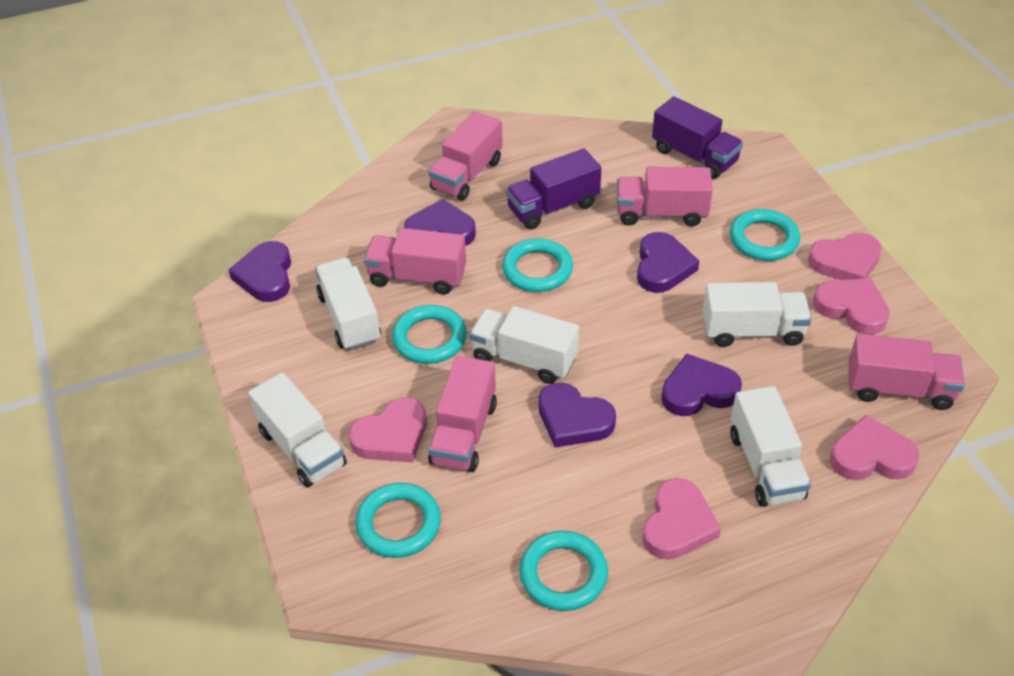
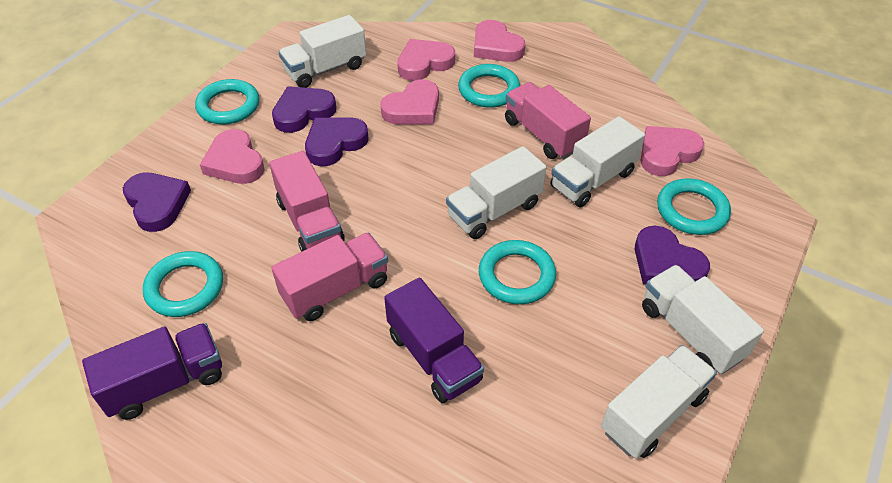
pink truck: 5 -> 3
purple heart: 5 -> 4

